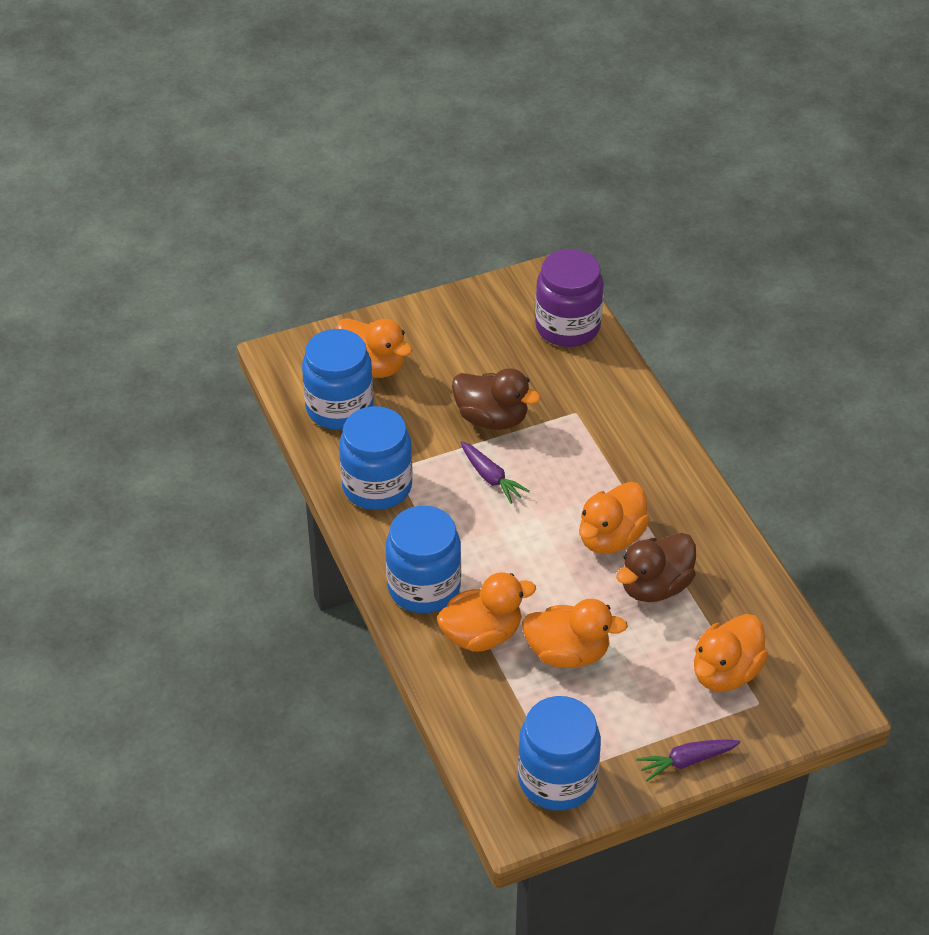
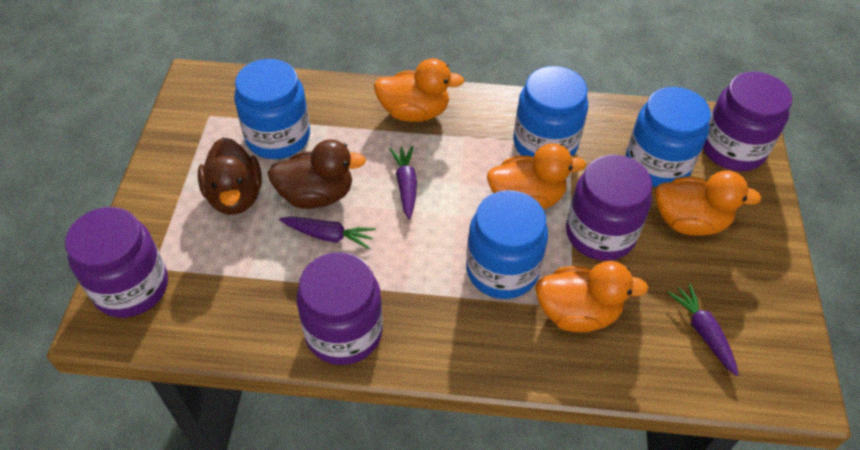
orange duck: 5 -> 4
purple carrot: 2 -> 3
purple jar: 1 -> 4

